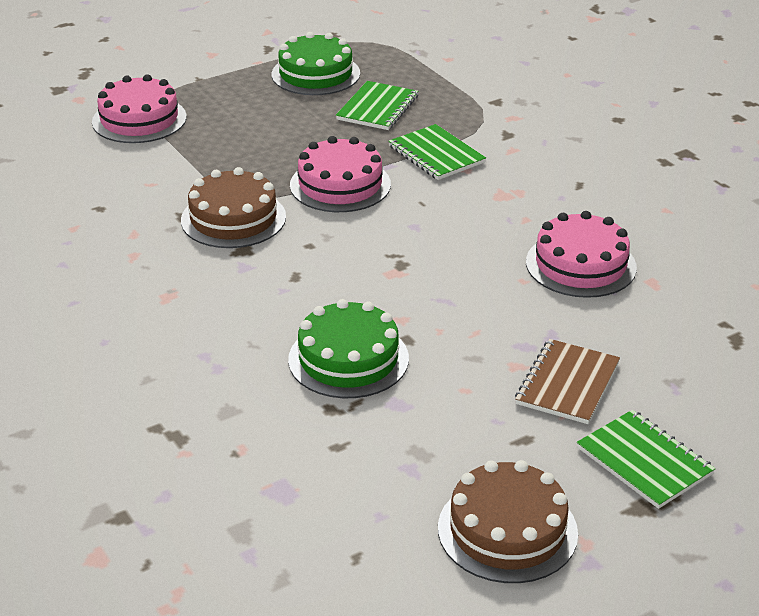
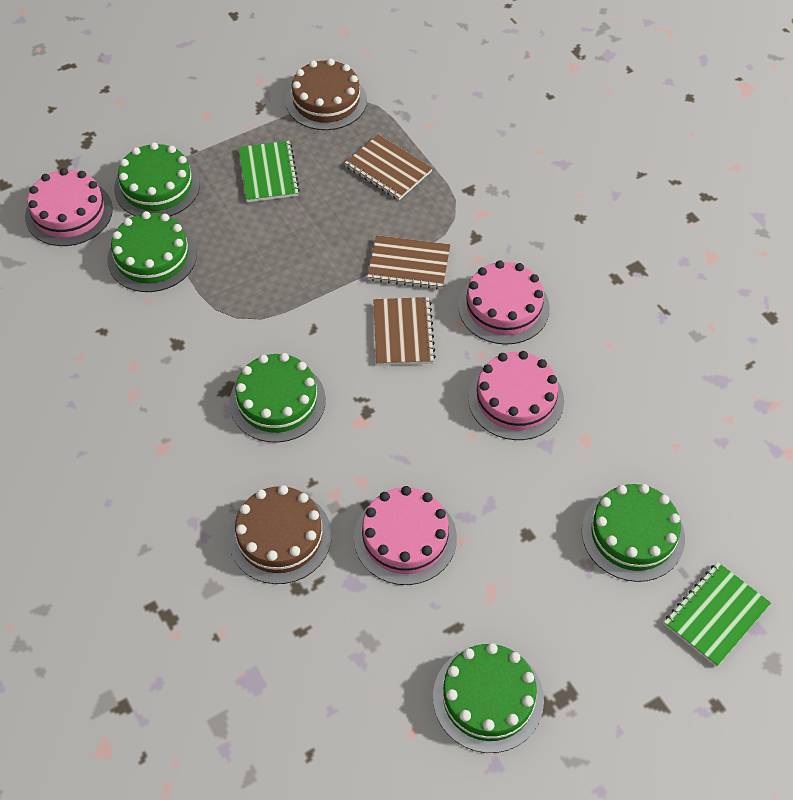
brown notebook: 1 -> 3
green cake: 2 -> 5
green notebook: 3 -> 2
pink cake: 3 -> 4

